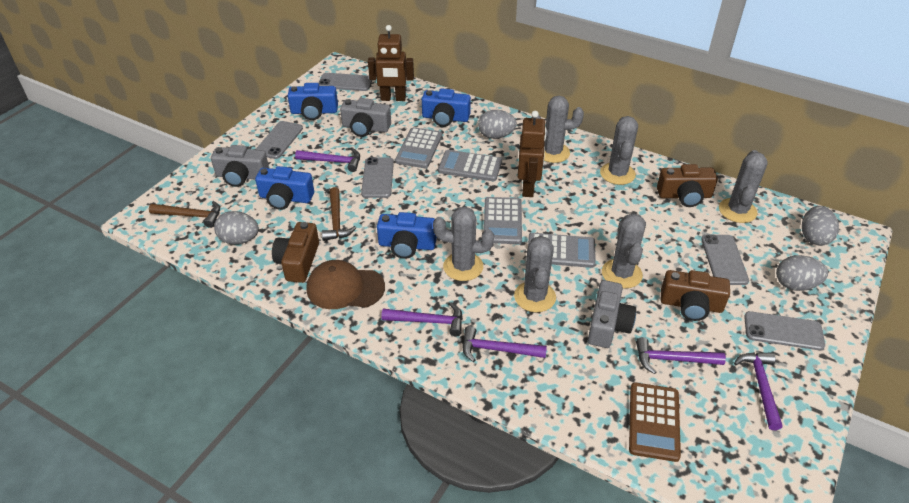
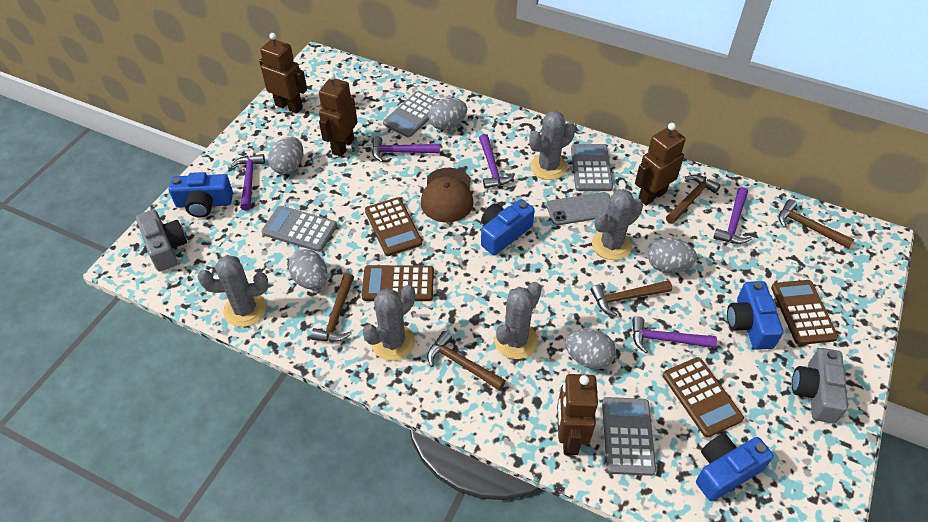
brown calculator: 1 -> 4
brown camera: 3 -> 0
brown hammer: 2 -> 5
brown robot: 2 -> 4
grey cactus: 6 -> 5
grey camera: 3 -> 2
grey egg: 4 -> 5
grey phone: 5 -> 1

